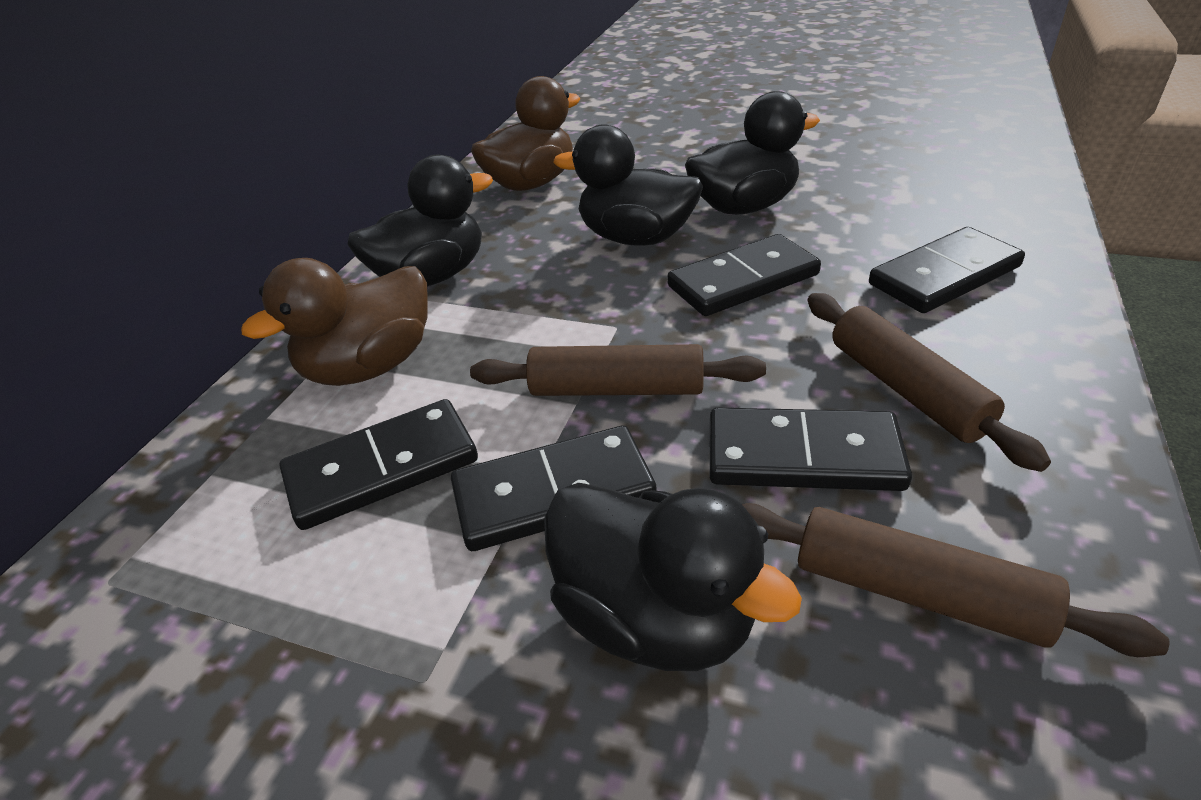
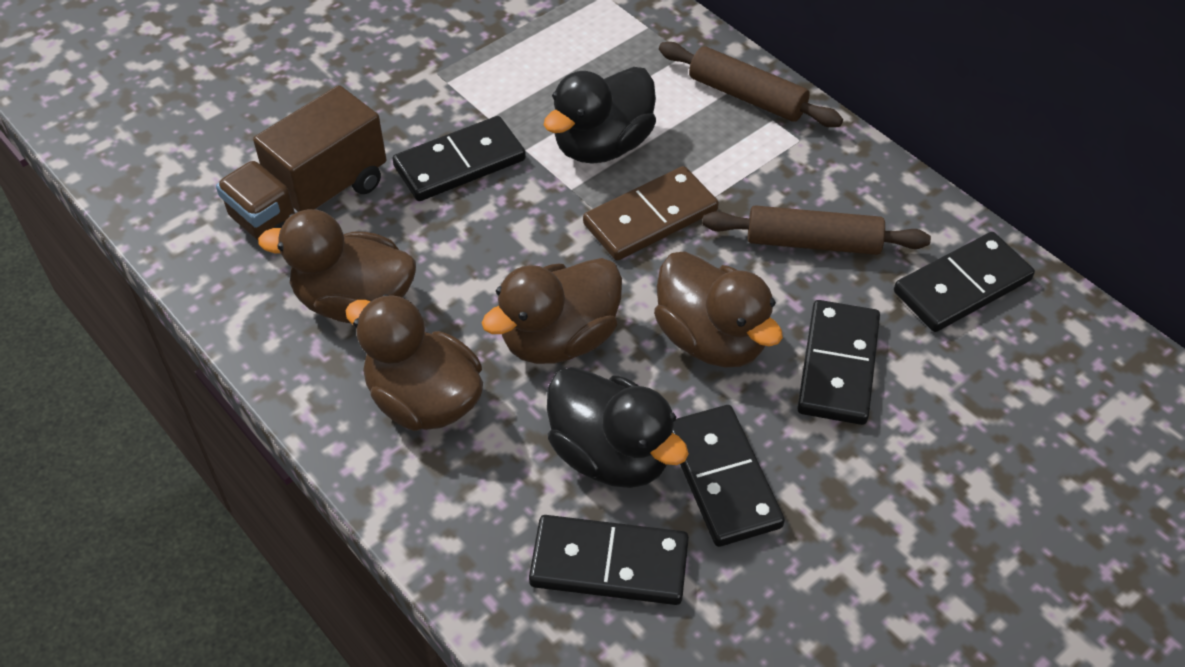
black duck: 4 -> 2
brown domino: 0 -> 1
brown duck: 2 -> 4
brown rolling pin: 3 -> 2
brown truck: 0 -> 1

